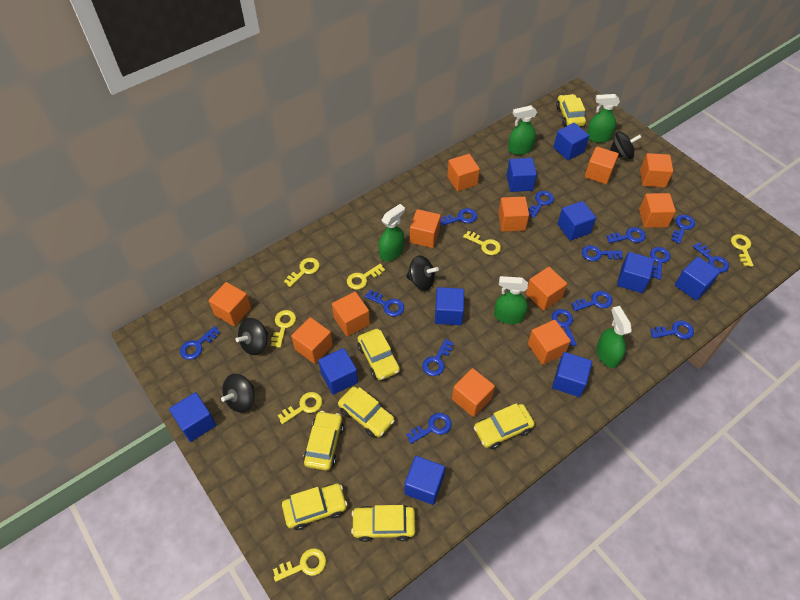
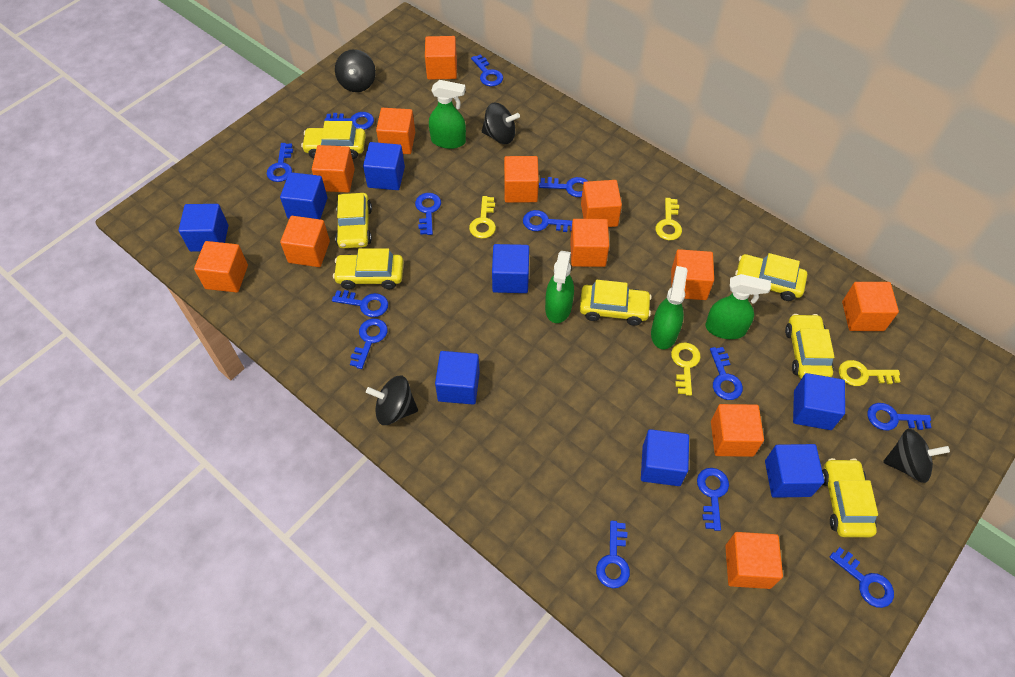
blue cube: 10 -> 8
blue key: 14 -> 13
green spray bottle: 5 -> 4
yellow key: 7 -> 4

